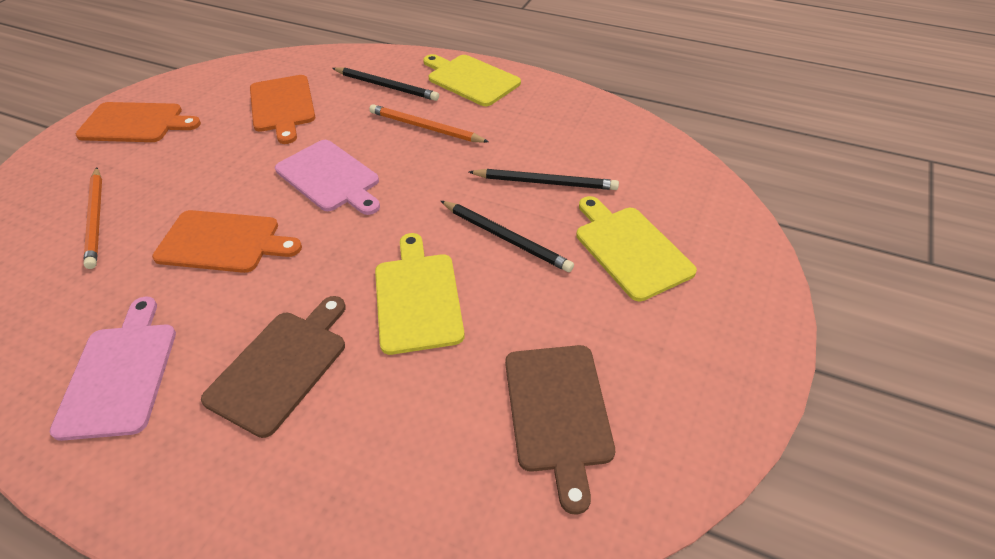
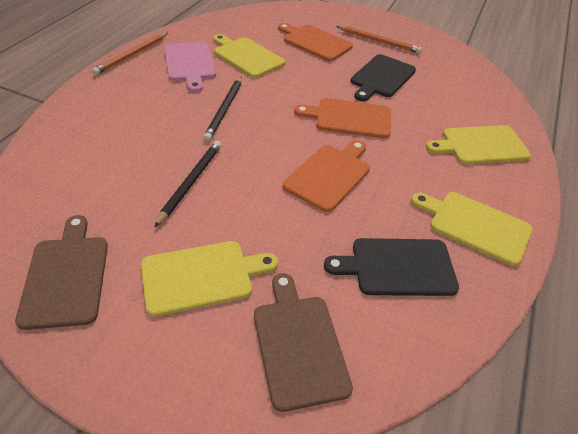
black cutting board: 0 -> 2
black pencil: 3 -> 2
pink cutting board: 2 -> 1
yellow cutting board: 3 -> 4

